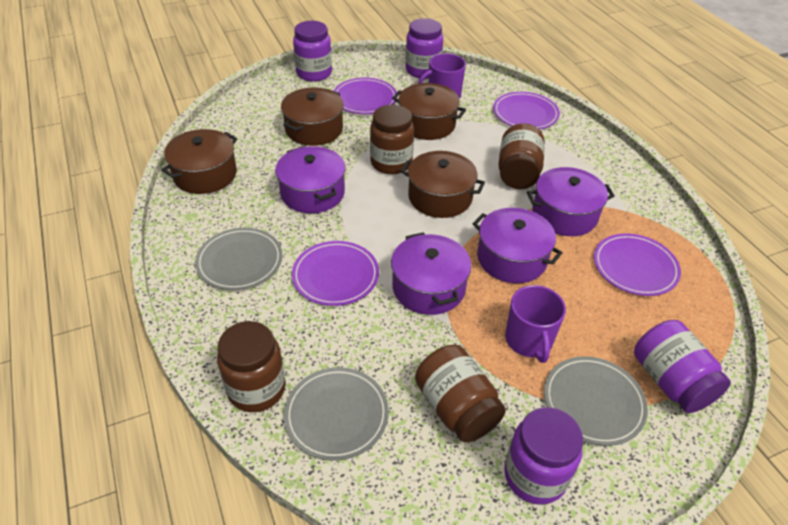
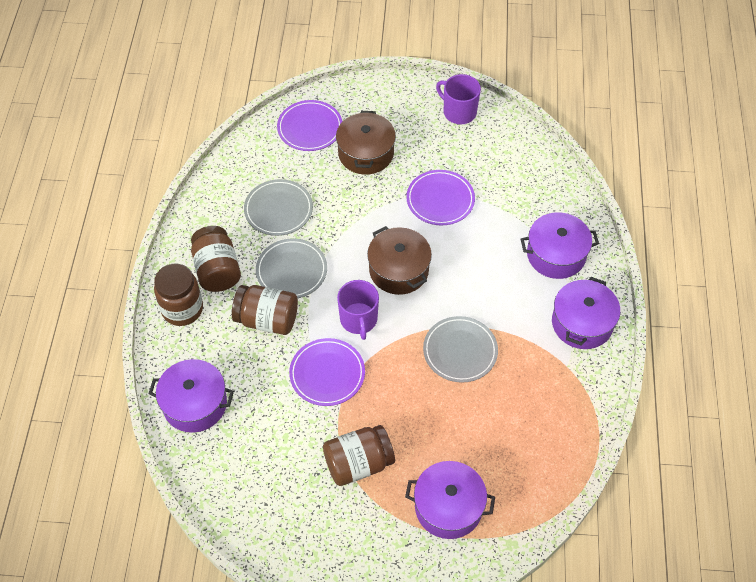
brown pot: 4 -> 2
purple jar: 4 -> 0
purple plate: 4 -> 3

